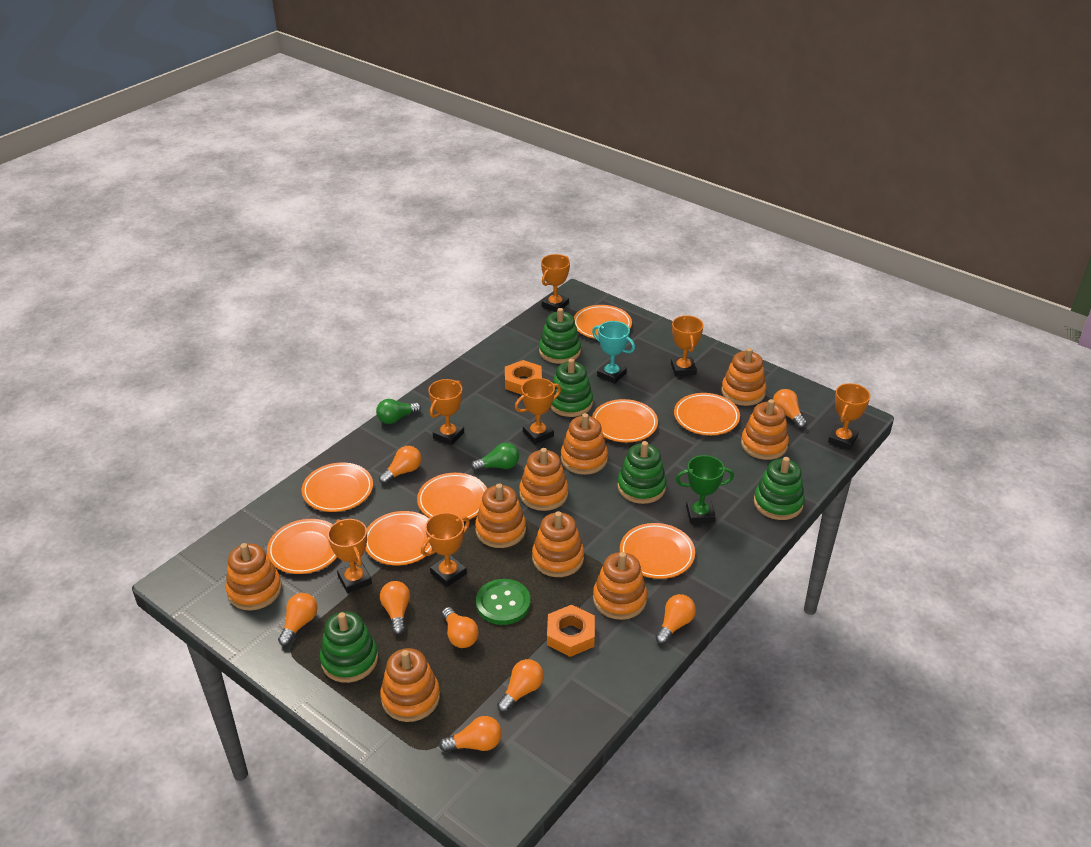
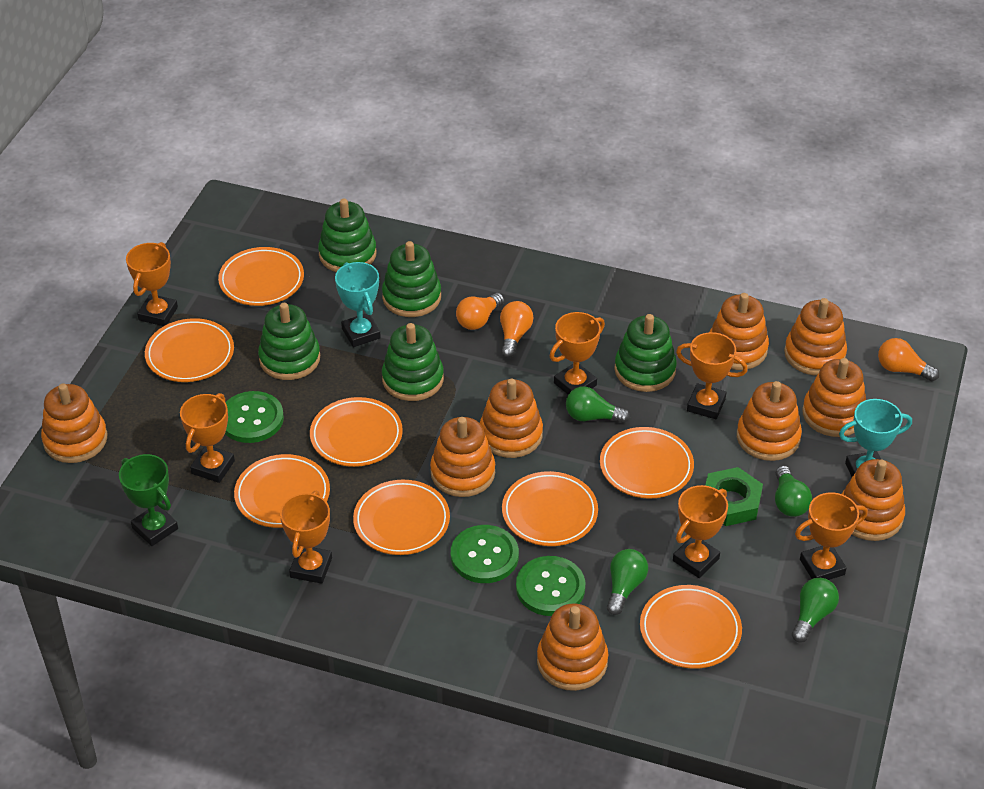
green button: 1 -> 3
green light bulb: 2 -> 4
green nut: 0 -> 1
orange light bulb: 8 -> 3
orange nut: 2 -> 0
turquoise trophy: 1 -> 2

